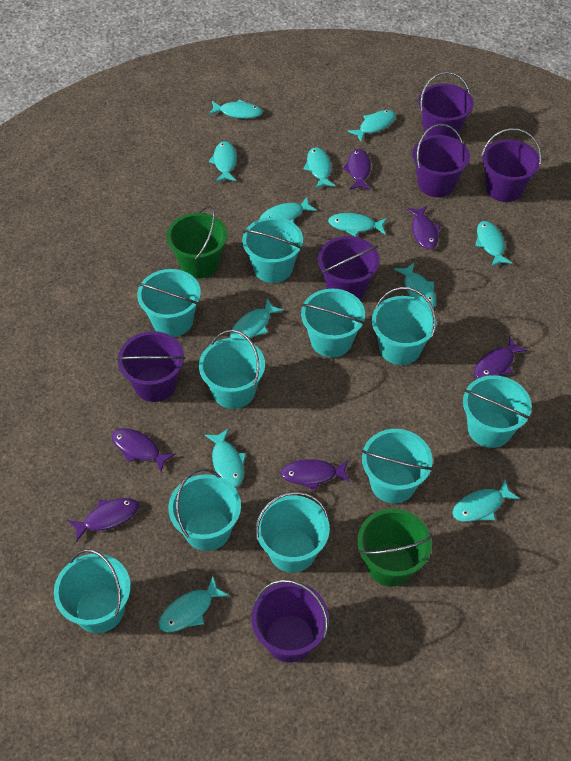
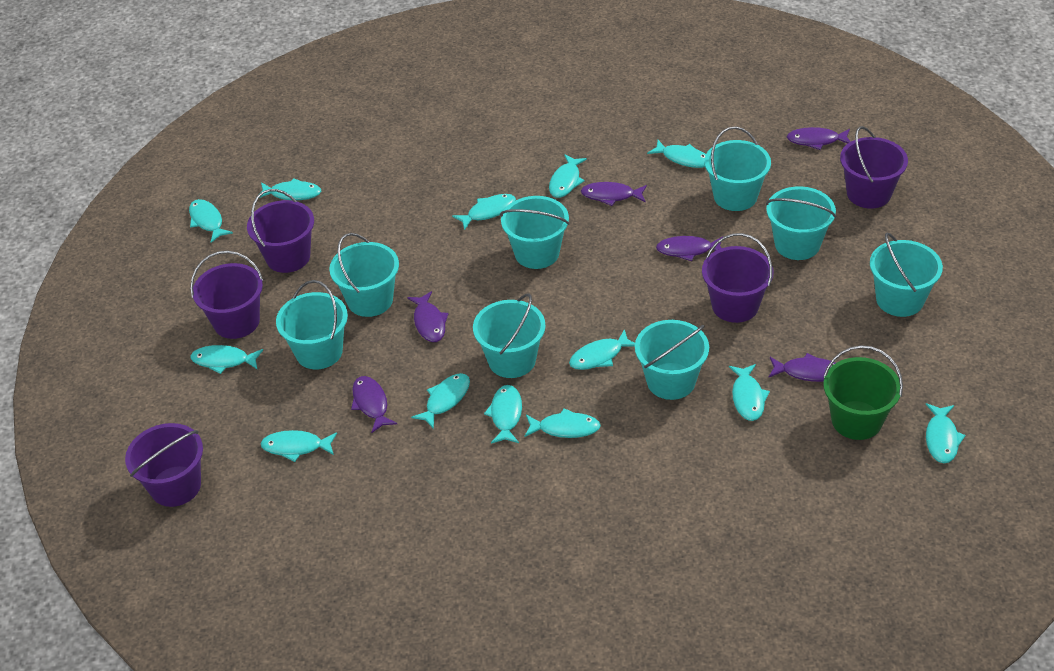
green bucket: 2 -> 1
purple bucket: 6 -> 5
turquoise bucket: 10 -> 8
turquoise fish: 12 -> 13

